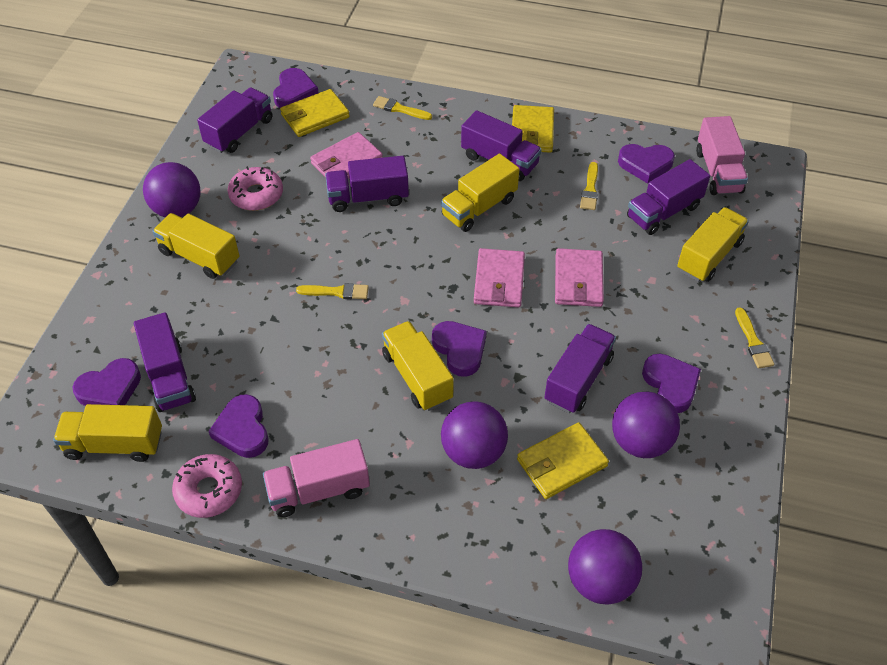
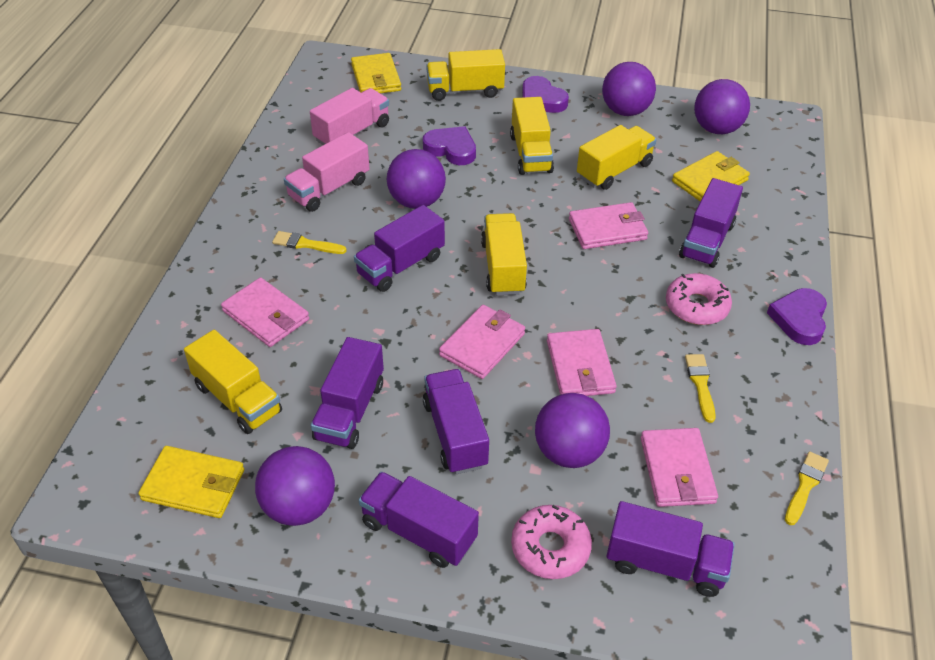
pink wallet: 3 -> 5
purple ball: 4 -> 5
purple heart: 6 -> 3
yellow brush: 4 -> 3

